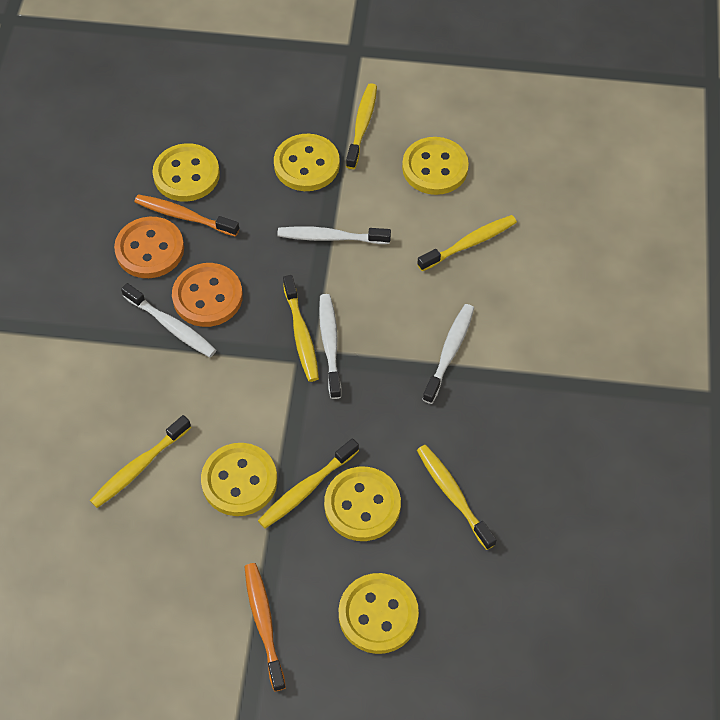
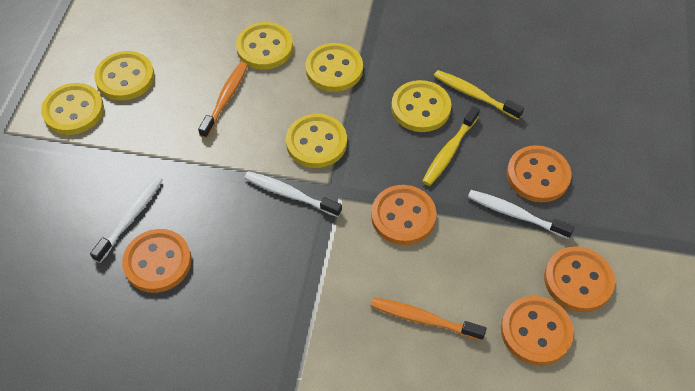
orange button: 2 -> 5
white toothbrush: 4 -> 3
yellow toothbrush: 6 -> 2

